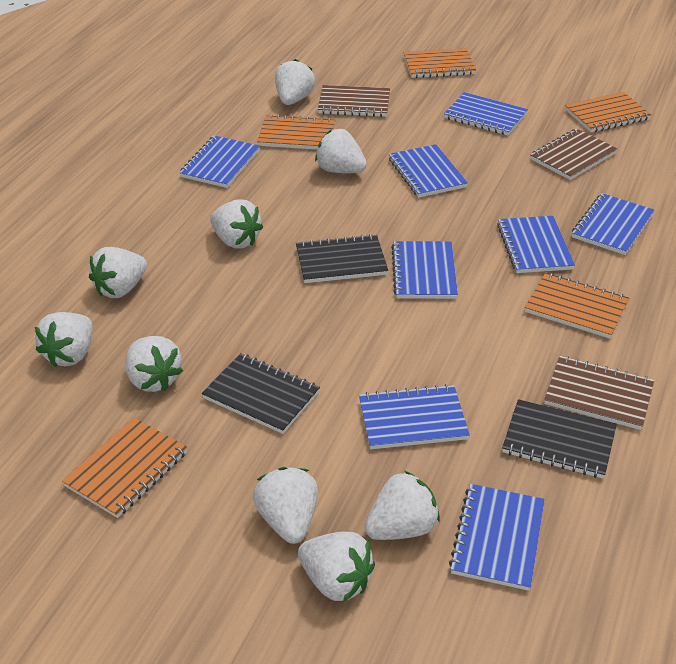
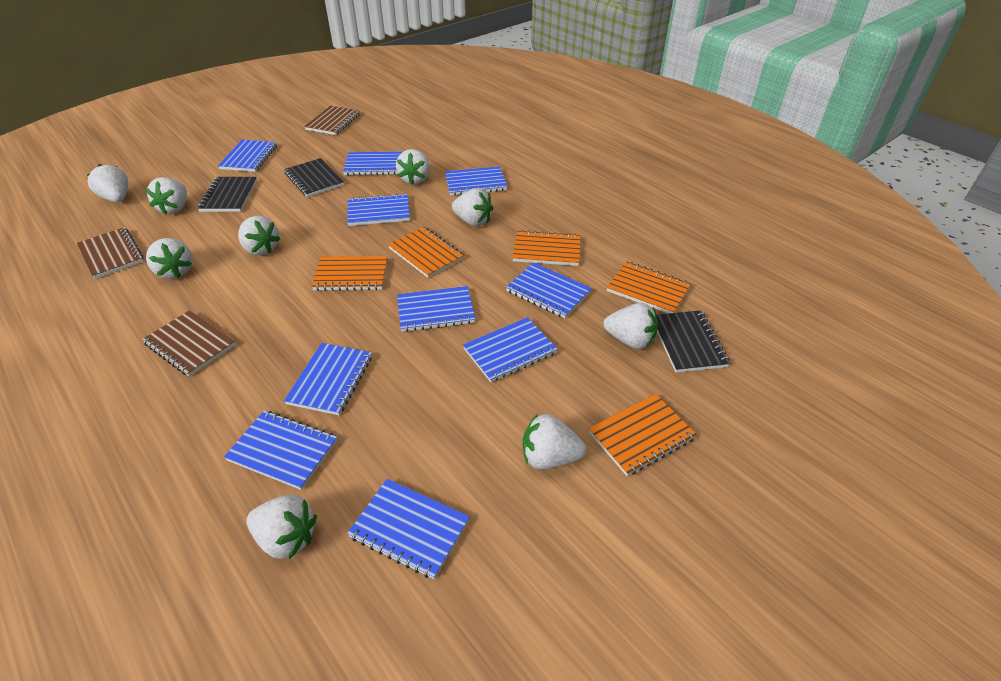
blue notebook: 8 -> 10

